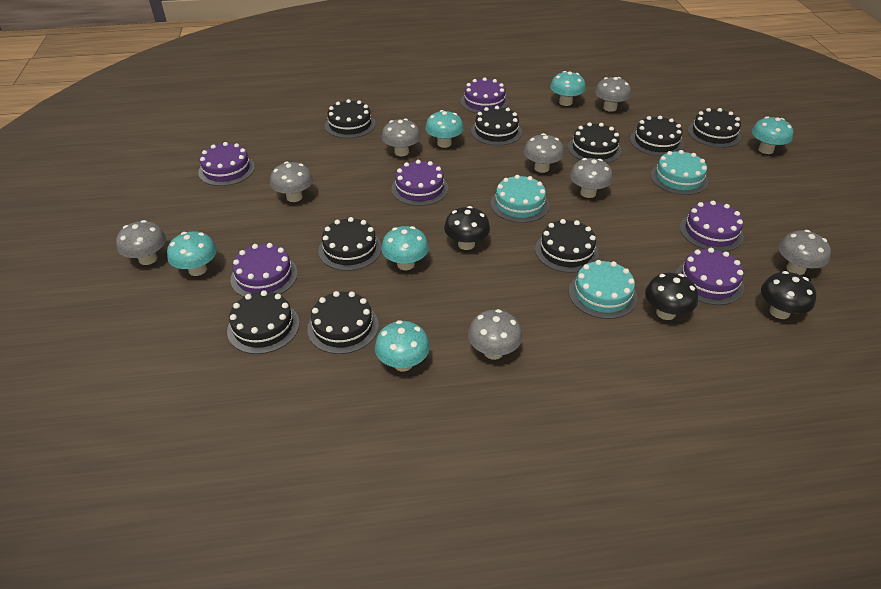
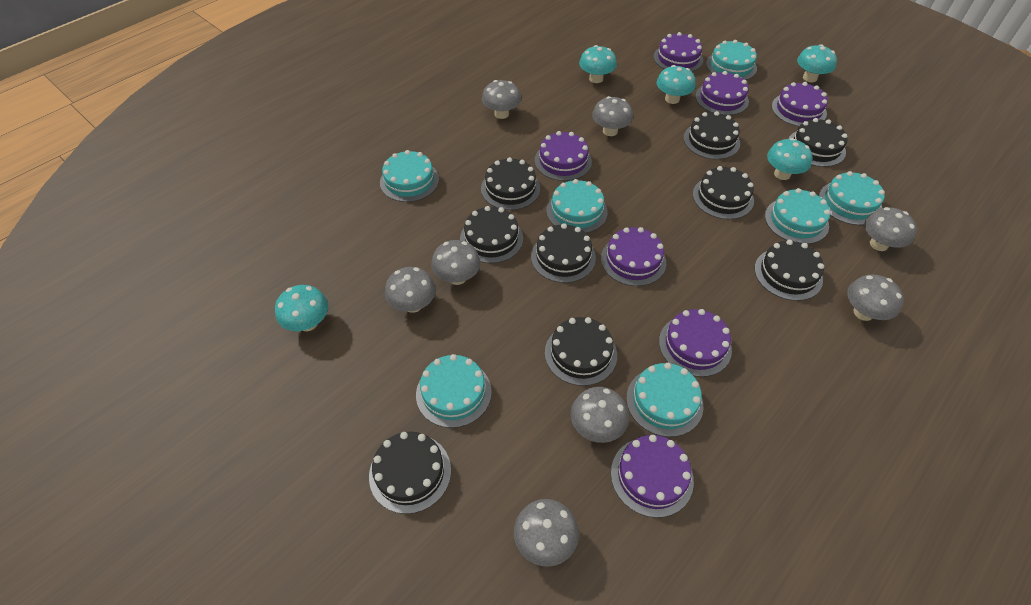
black mushroom: 3 -> 0
purple cake: 6 -> 7
turquoise cake: 3 -> 7
turquoise mushroom: 6 -> 5

